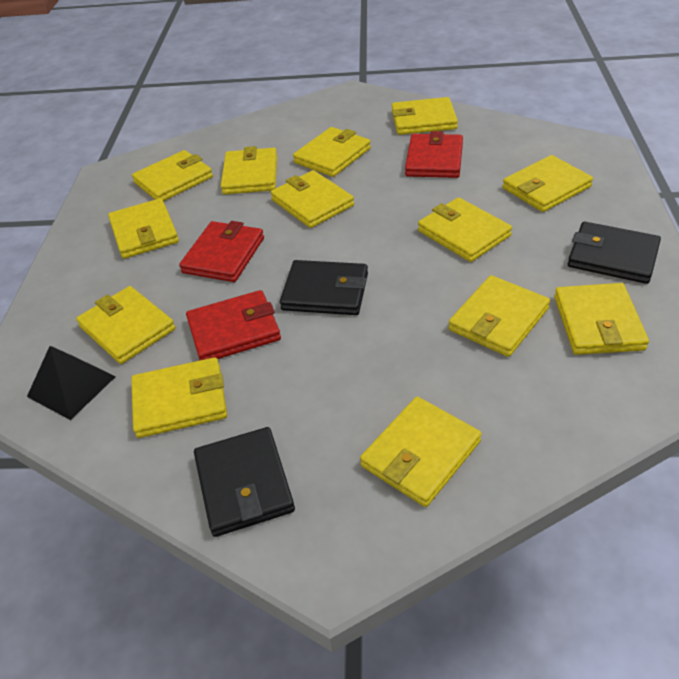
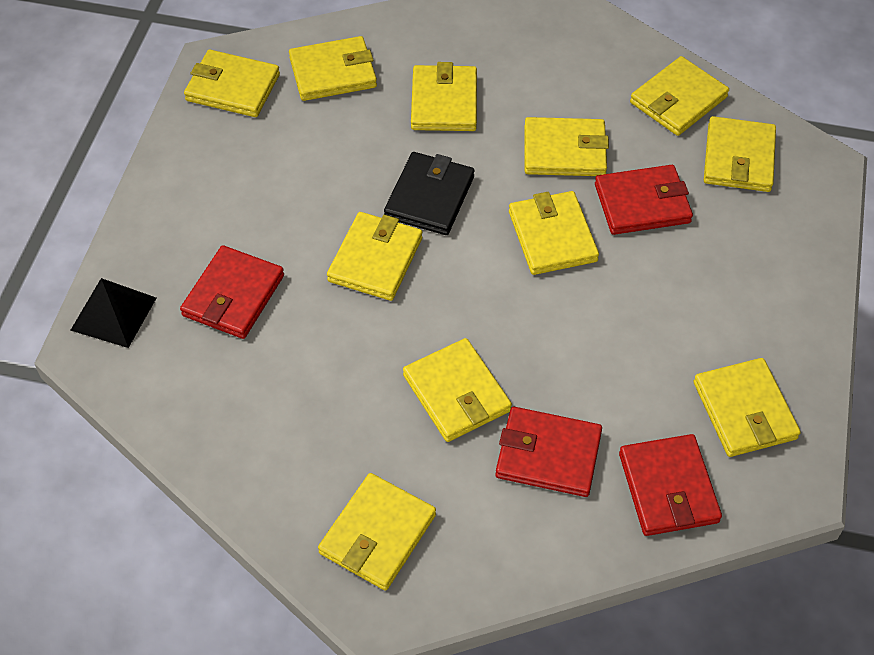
black wallet: 3 -> 1
red wallet: 3 -> 4
yellow wallet: 13 -> 11

